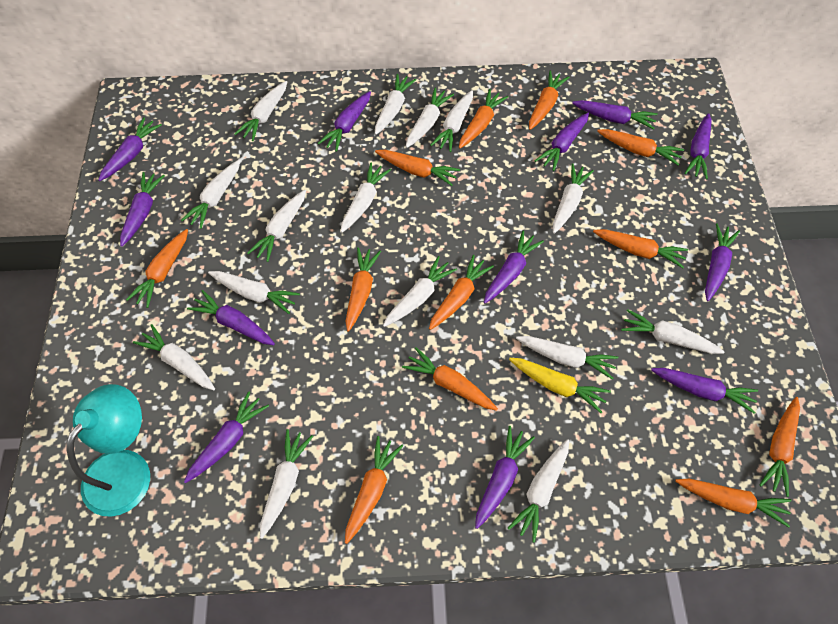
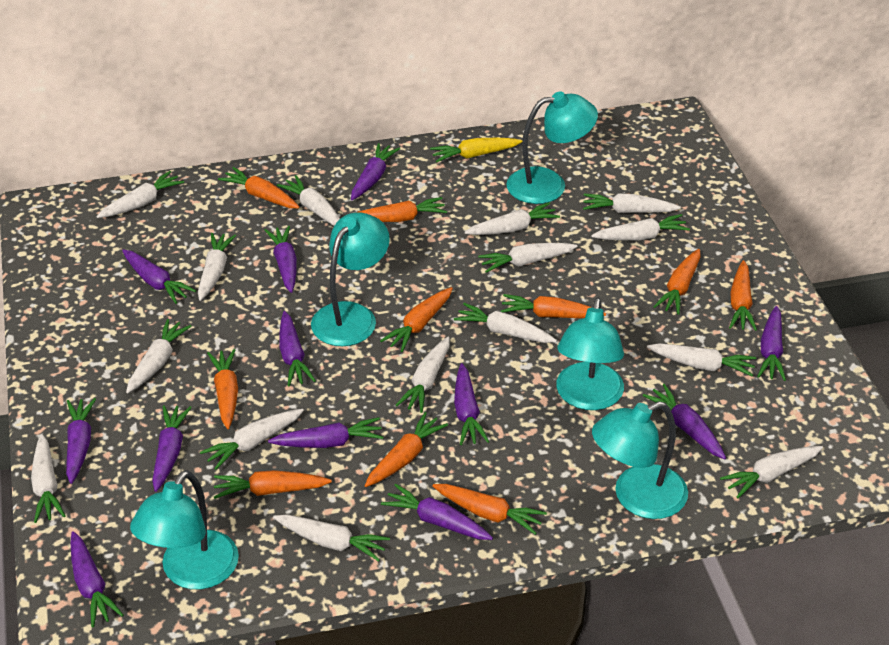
orange carrot: 12 -> 10
turquoise lamp: 1 -> 5

